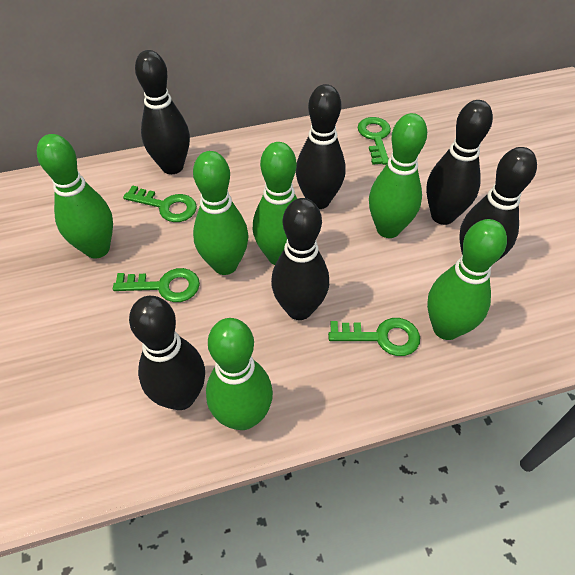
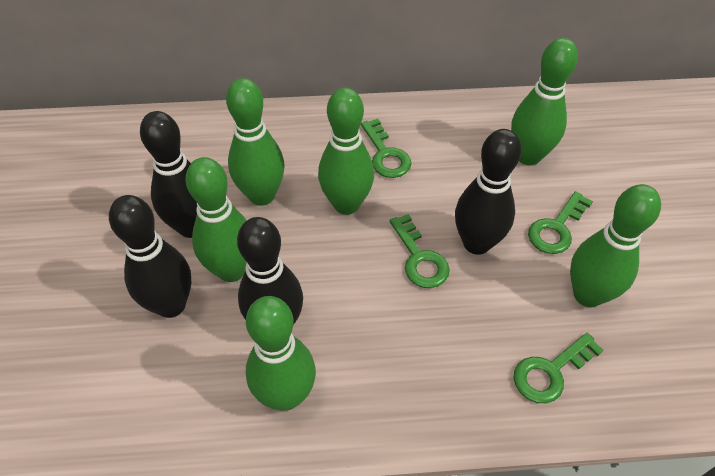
black bowling pin: 6 -> 4

